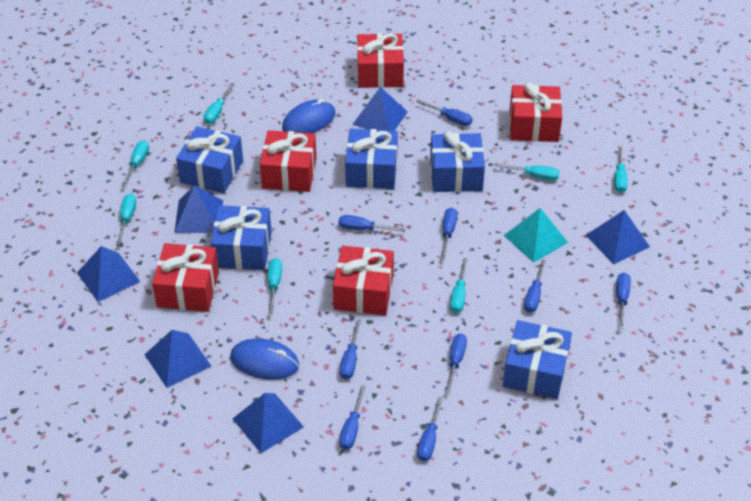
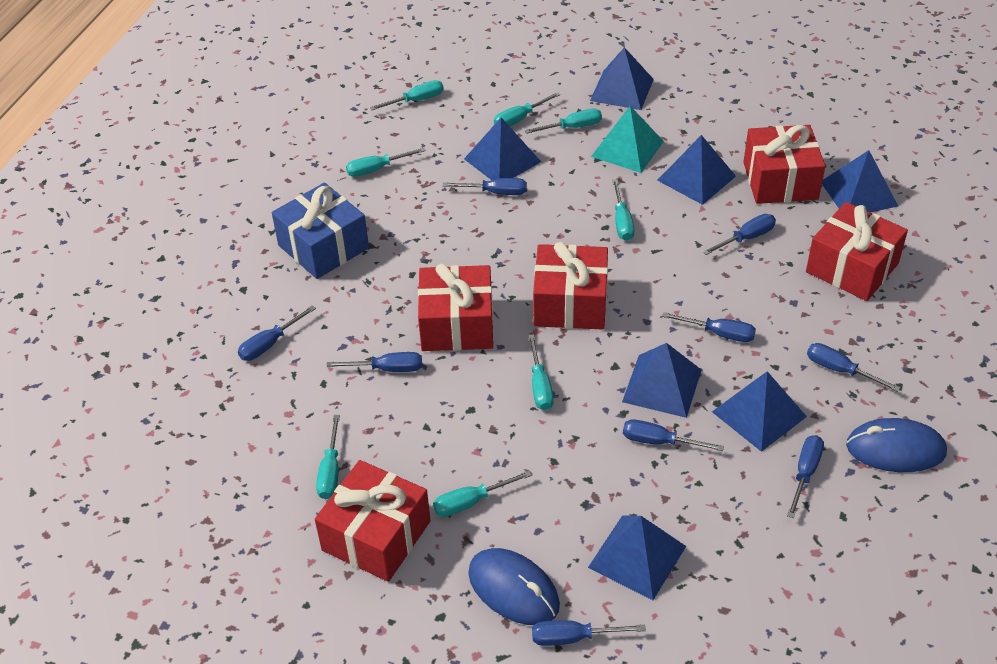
blue gift: 5 -> 1
blue pyramid: 6 -> 7
turquoise screwdriver: 7 -> 8

